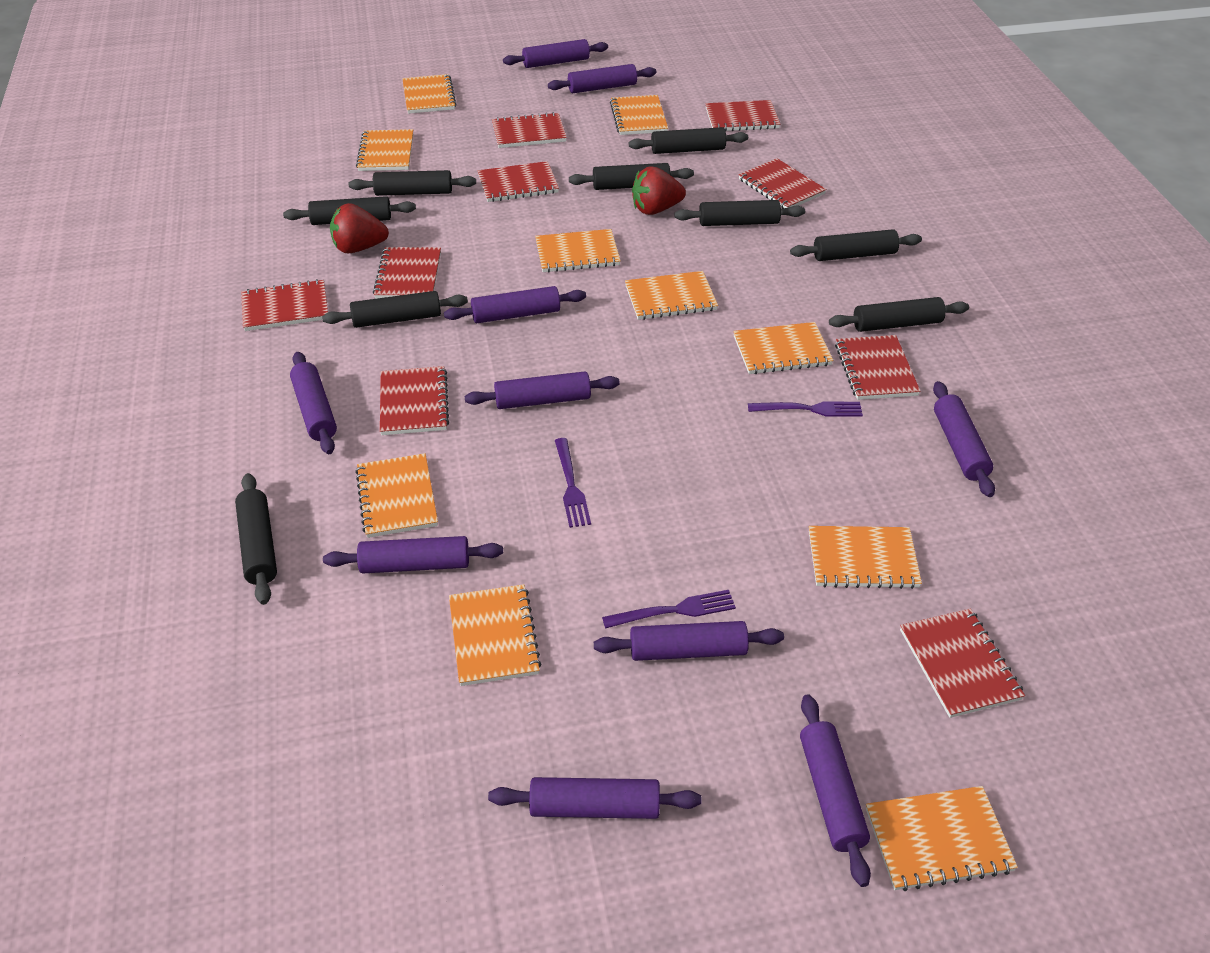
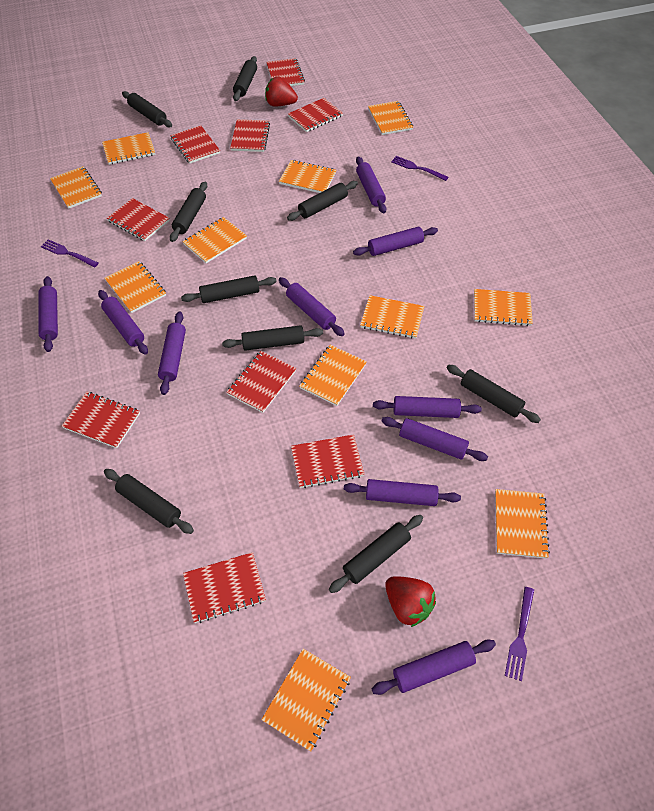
orange notebook: 10 -> 11

